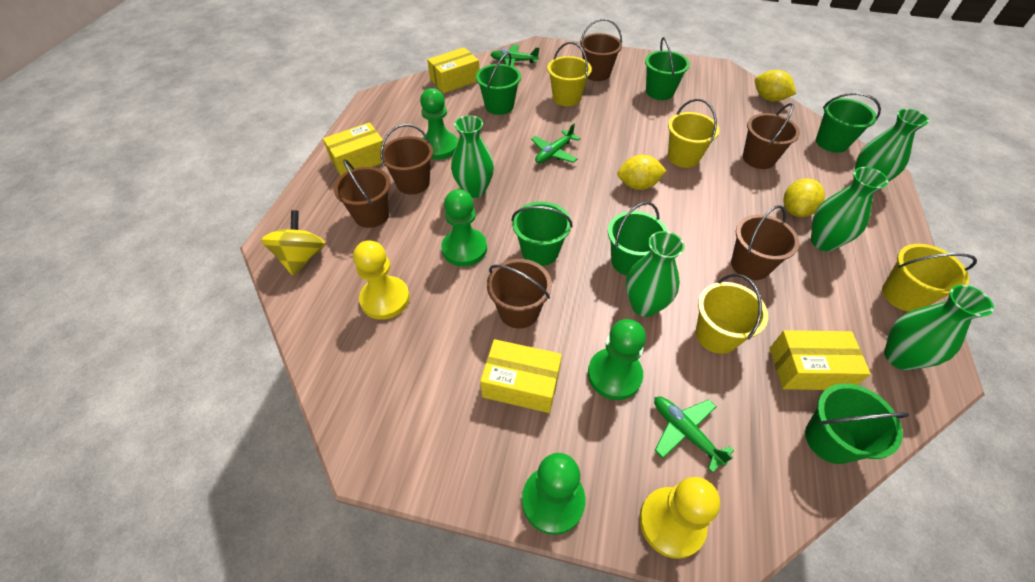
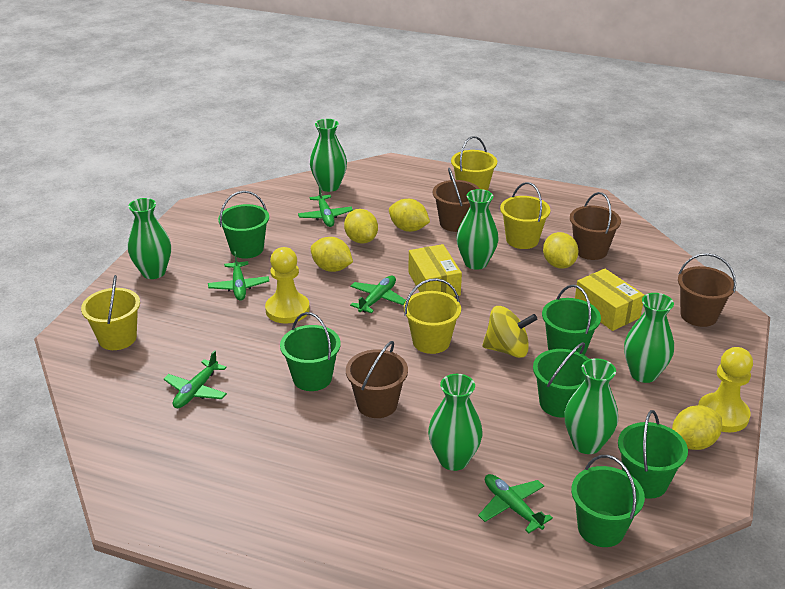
brown bucket: 6 -> 4
green pawn: 4 -> 0
green plane: 3 -> 5
green vase: 5 -> 6
yellow box: 4 -> 2
yellow lemon: 3 -> 5

